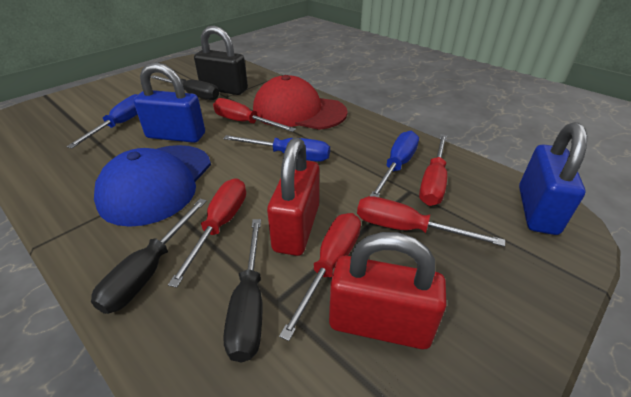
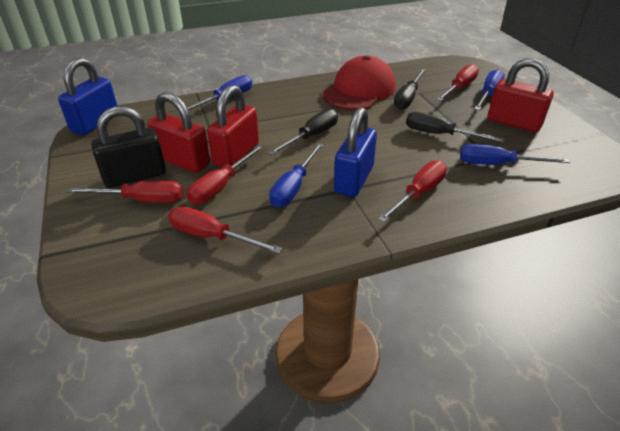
blue cap: 1 -> 0
blue screwdriver: 3 -> 4
red padlock: 2 -> 3

